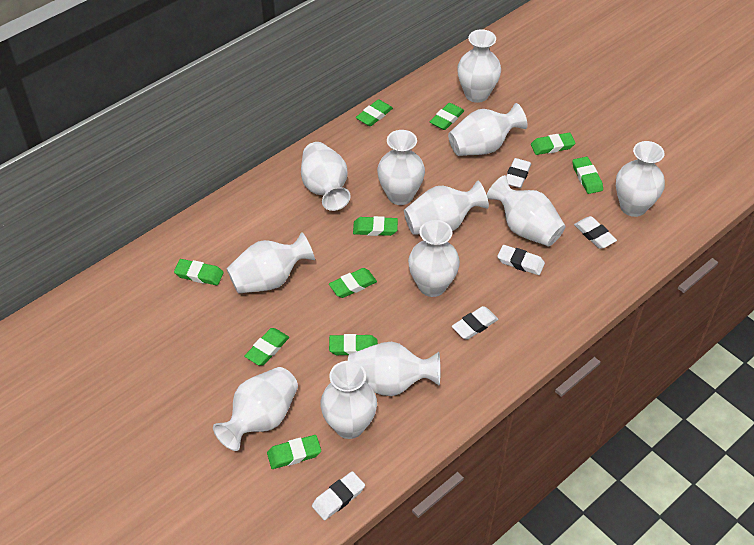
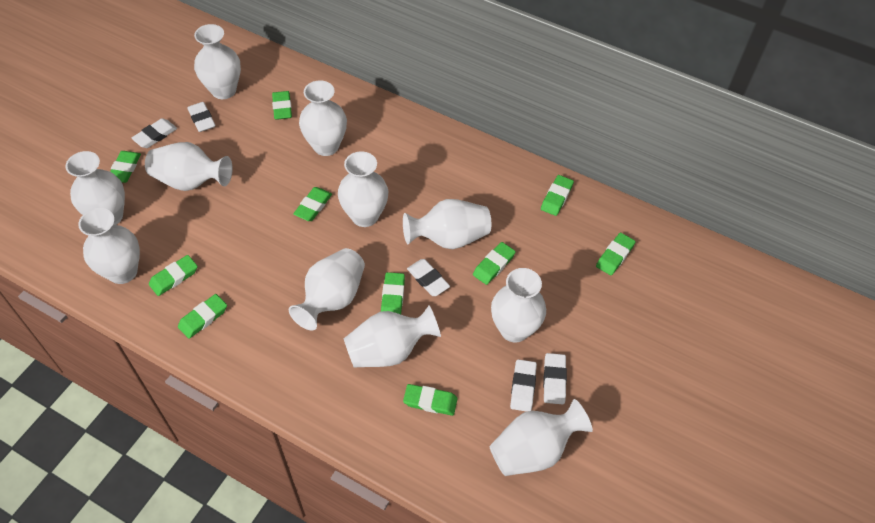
white vase: 12 -> 11

